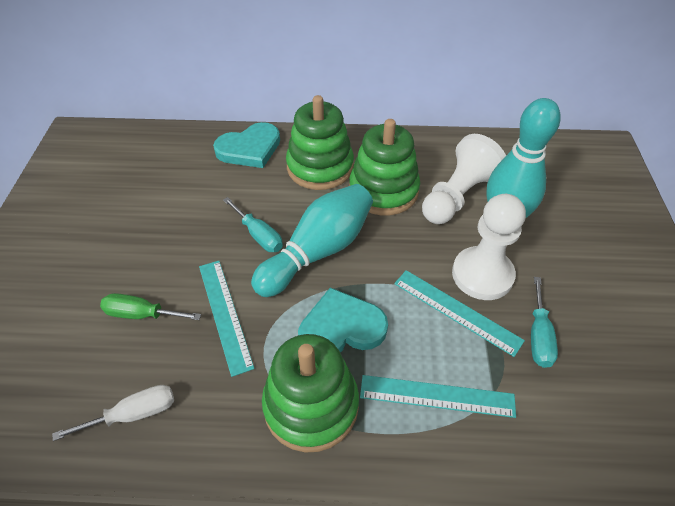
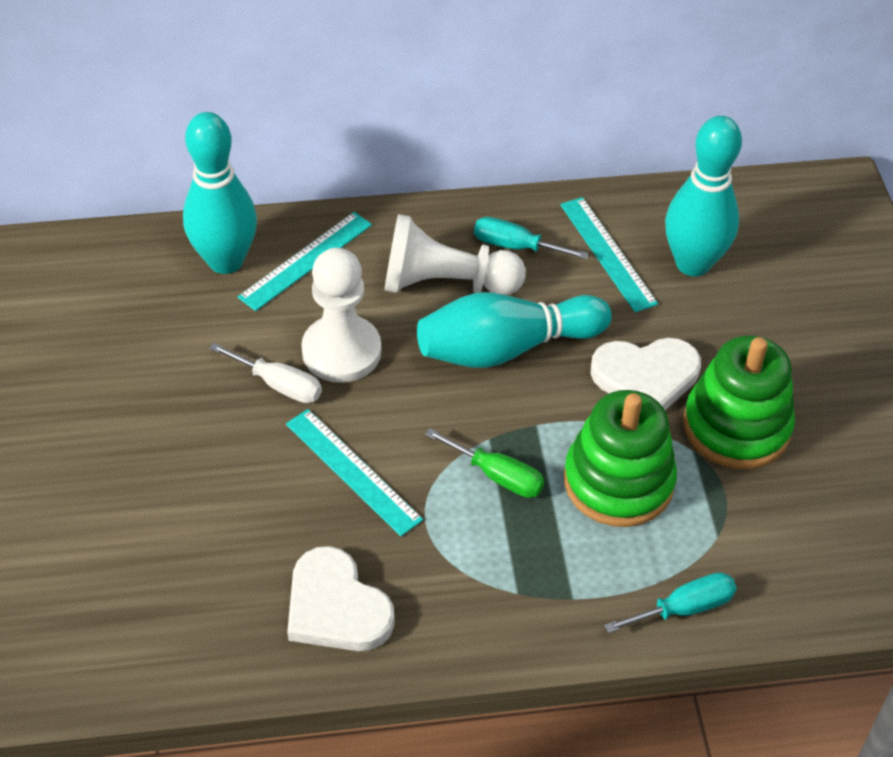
green stacking toy: 3 -> 2
turquoise bowling pin: 2 -> 3
turquoise heart: 2 -> 0
white heart: 0 -> 2

